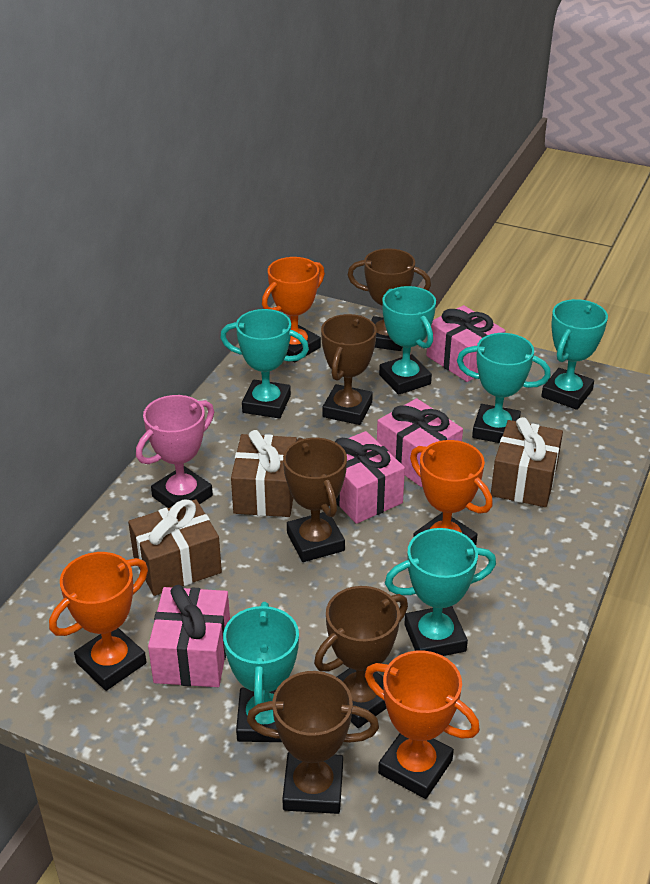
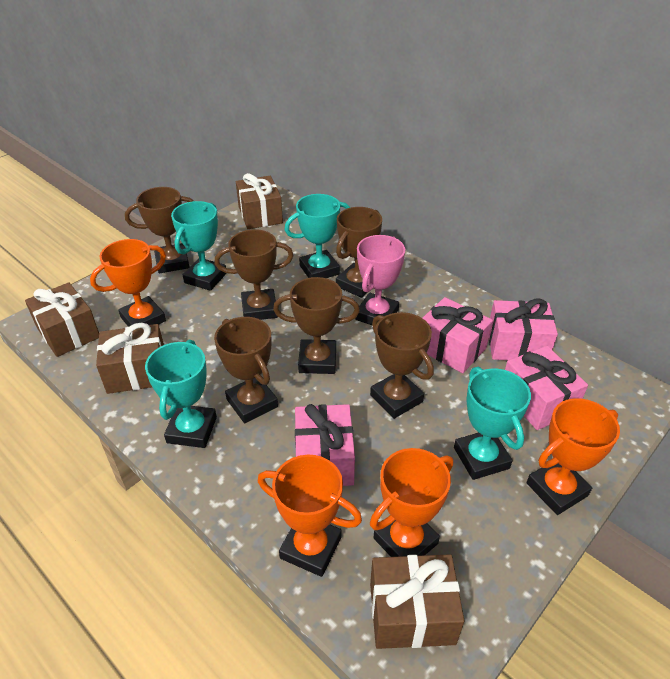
brown gift: 3 -> 4
brown trophy: 5 -> 6
turquoise trophy: 6 -> 4

